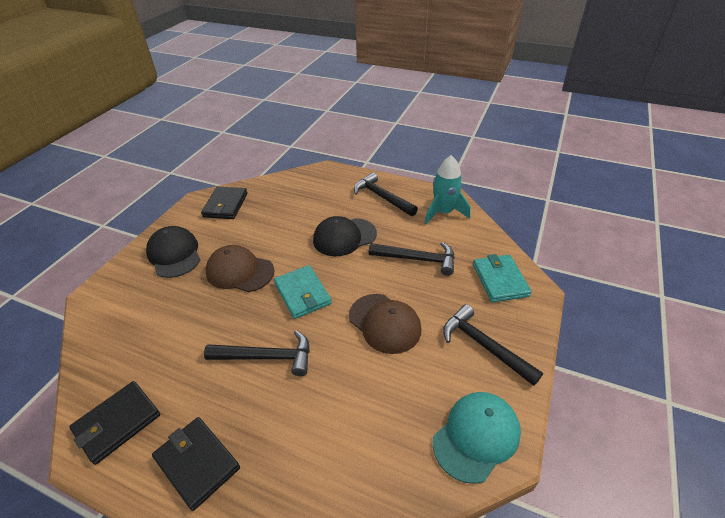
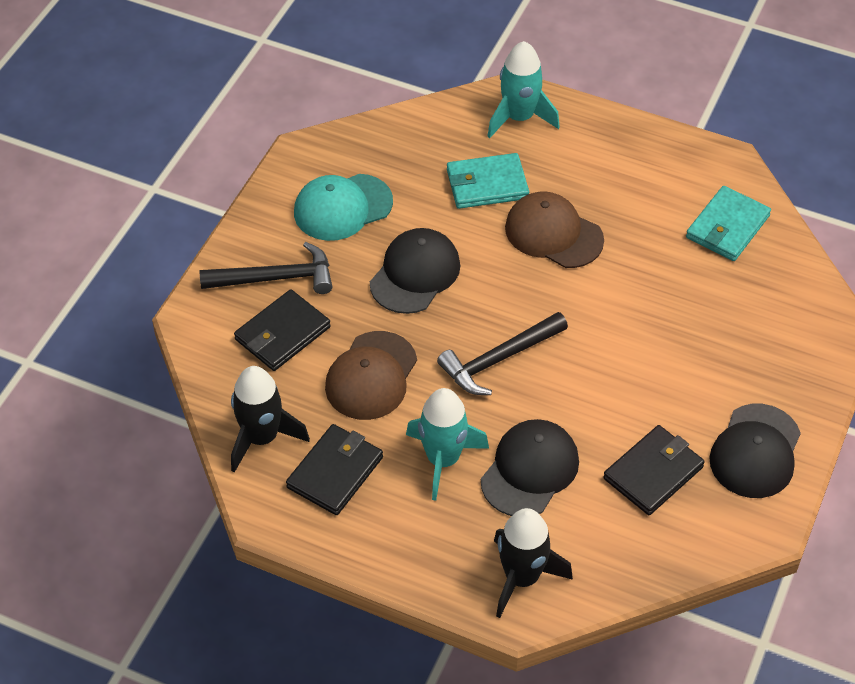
black cap: 2 -> 3
black hammer: 4 -> 2
black rocket: 0 -> 2
turquoise rocket: 1 -> 2

